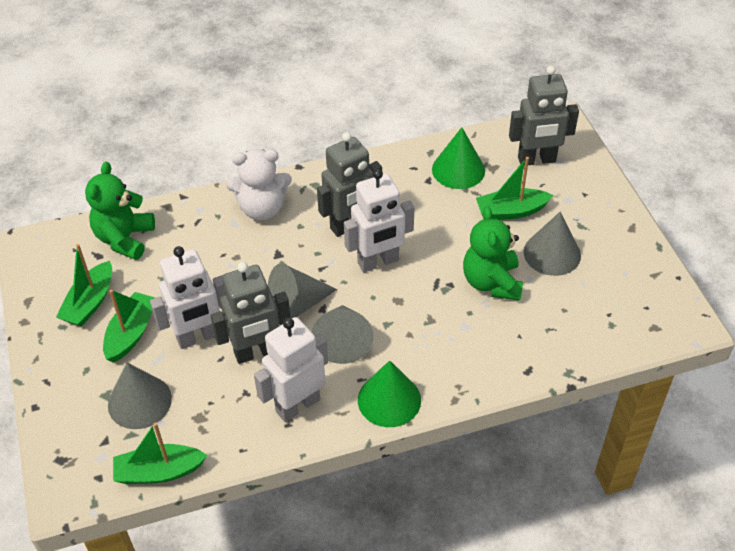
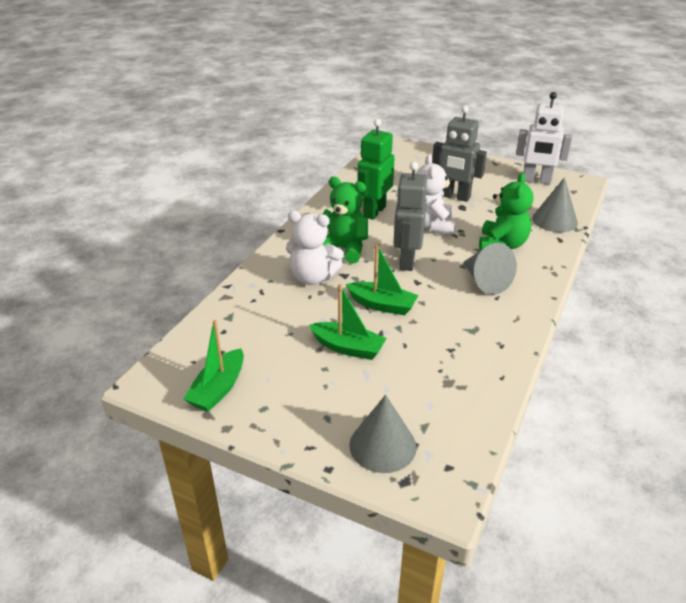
green boat: 4 -> 3
green cone: 2 -> 0
green robot: 0 -> 1
grey cone: 4 -> 3
grey robot: 3 -> 2
white robot: 3 -> 1
white teddy bear: 1 -> 2

